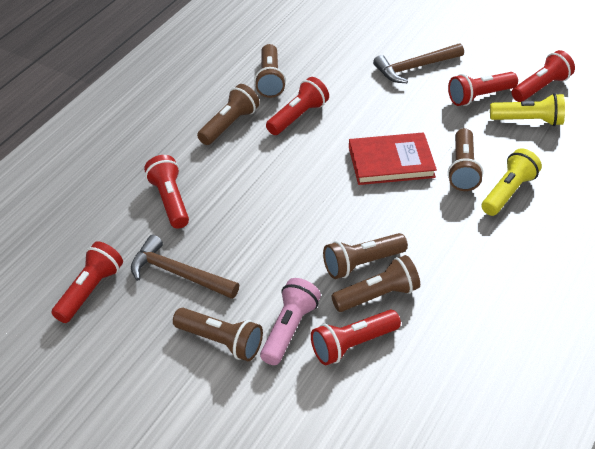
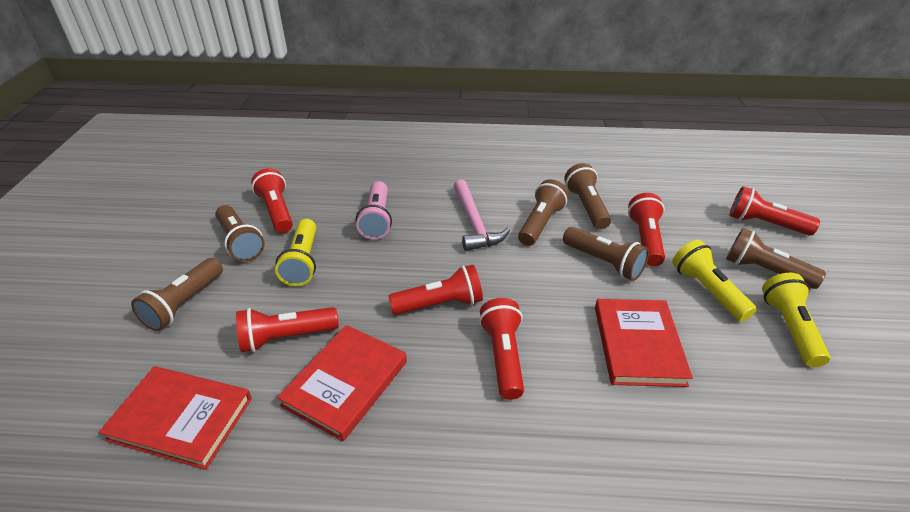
brown hammer: 2 -> 0
pink hammer: 0 -> 1
red book: 1 -> 3
yellow flashlight: 2 -> 3

